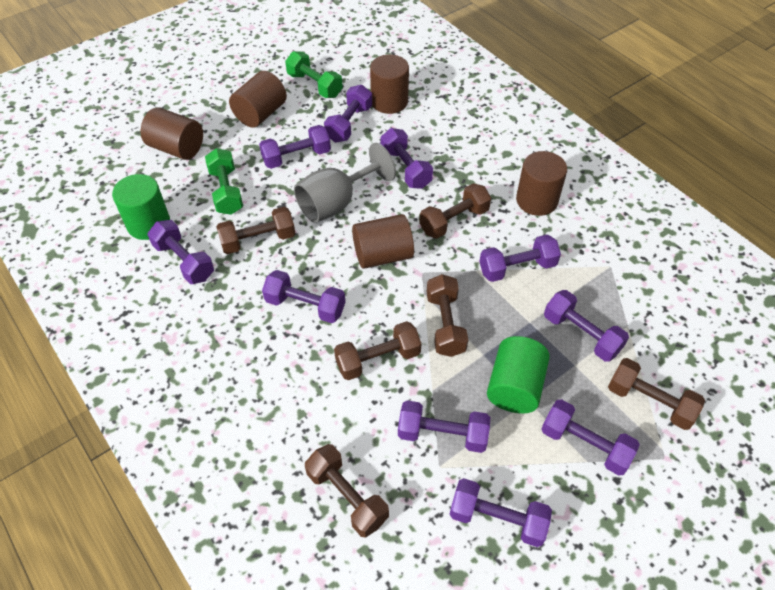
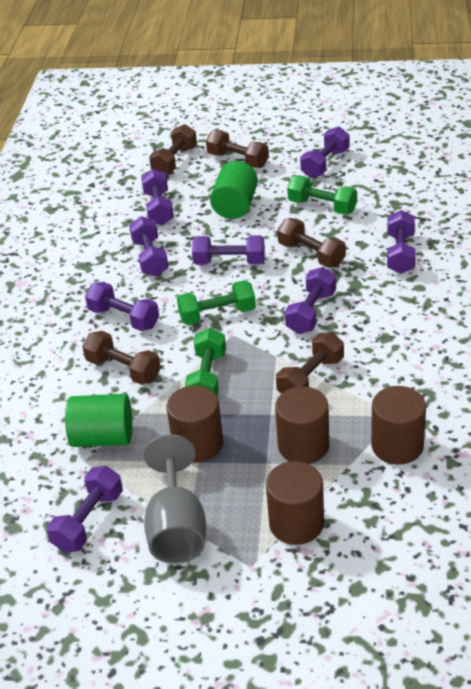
brown cylinder: 5 -> 4
brown dumbbell: 6 -> 5
green dumbbell: 2 -> 3
purple dumbbell: 10 -> 8

